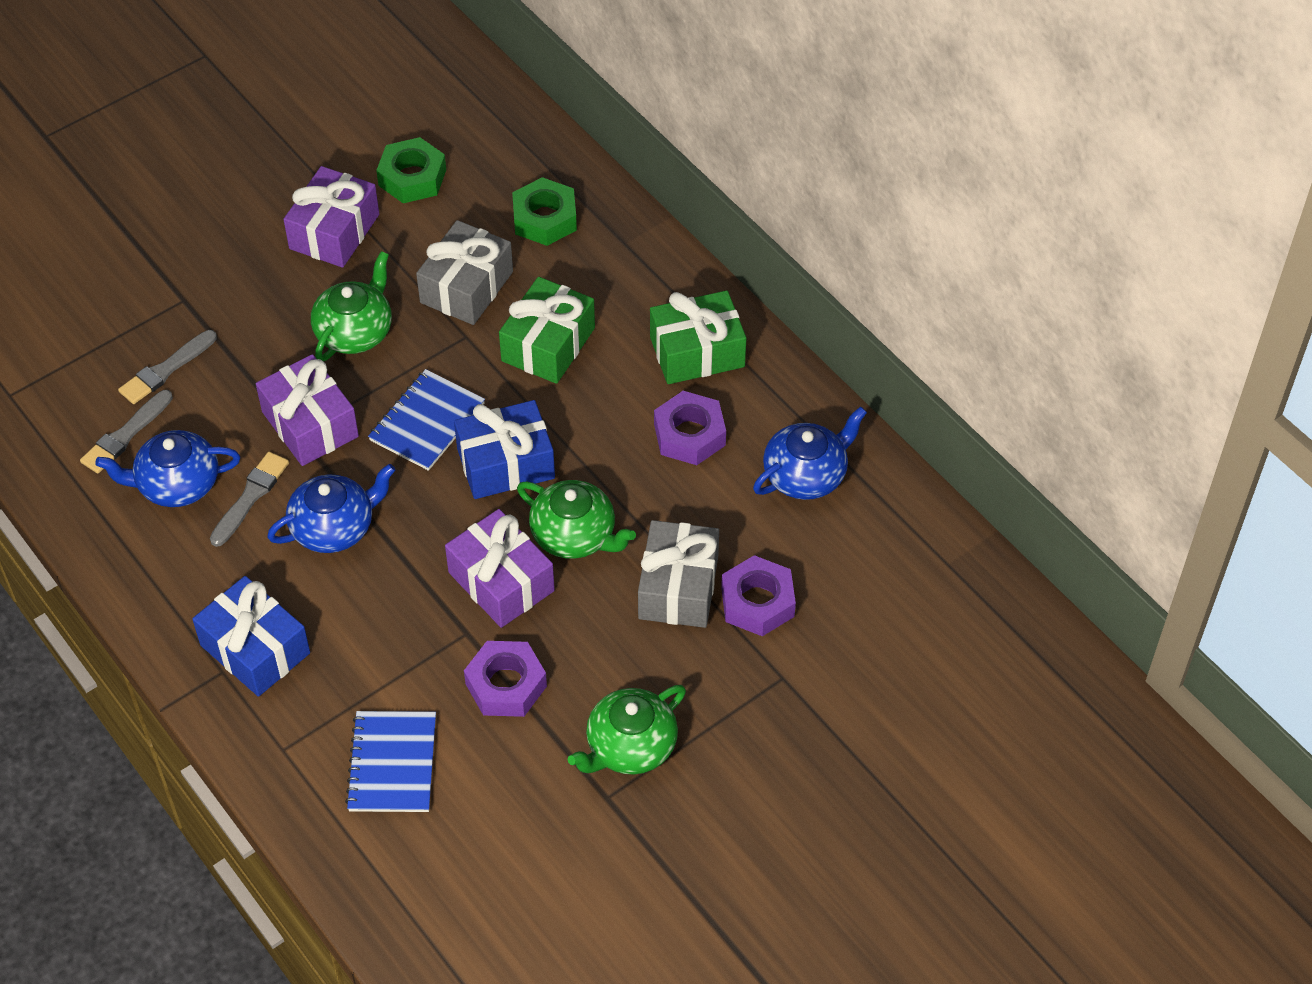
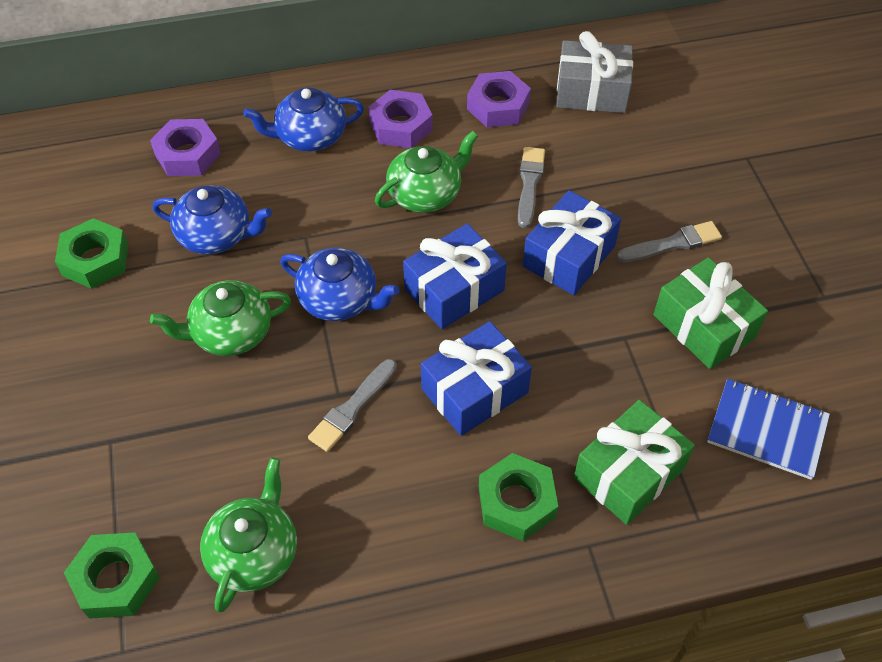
blue gift: 2 -> 3
blue notebook: 2 -> 1
green nut: 2 -> 3
grey gift: 2 -> 1
purple gift: 3 -> 0

